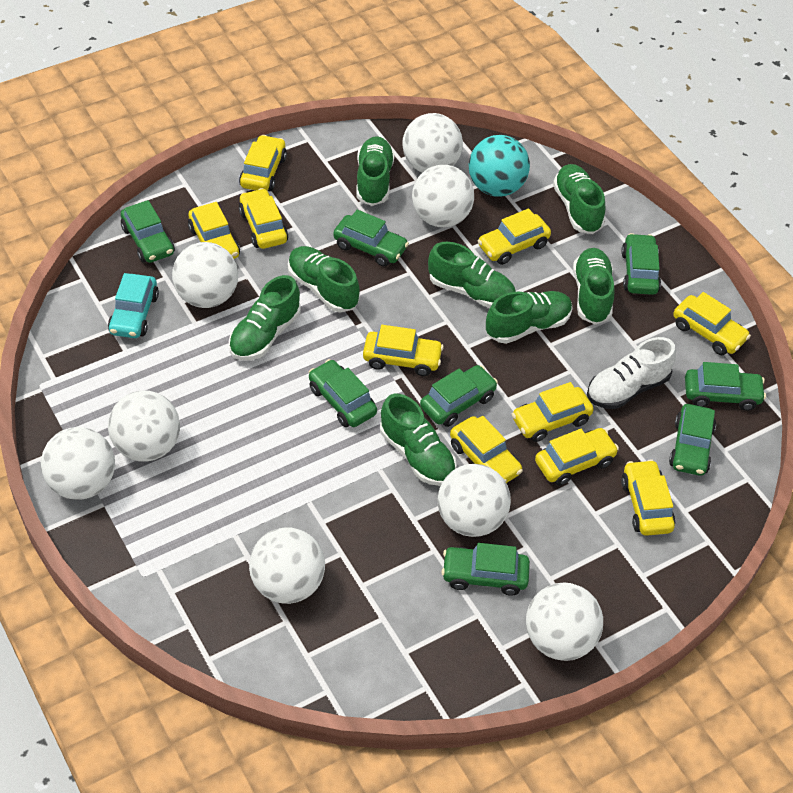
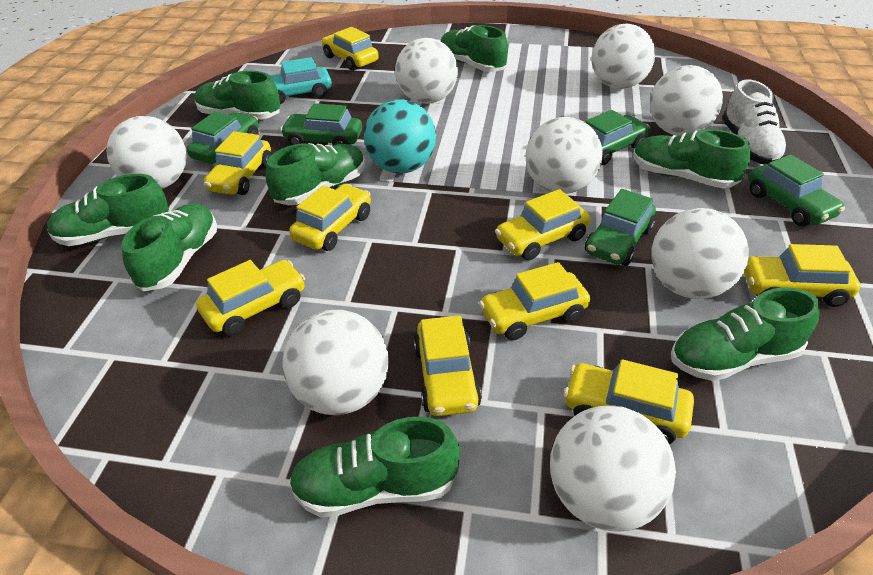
green car: 8 -> 5
yellow car: 10 -> 9

